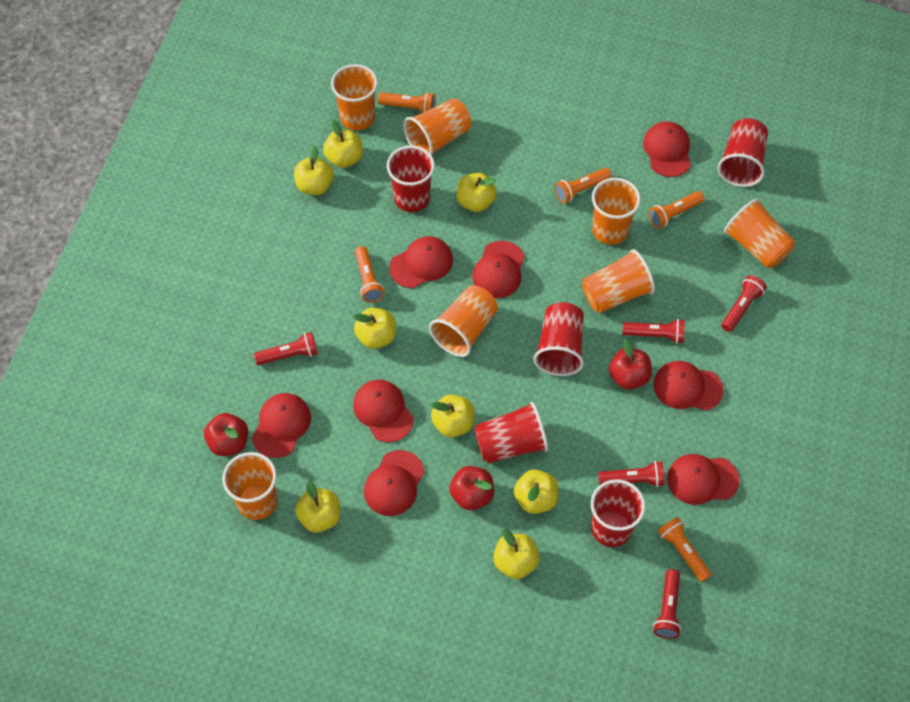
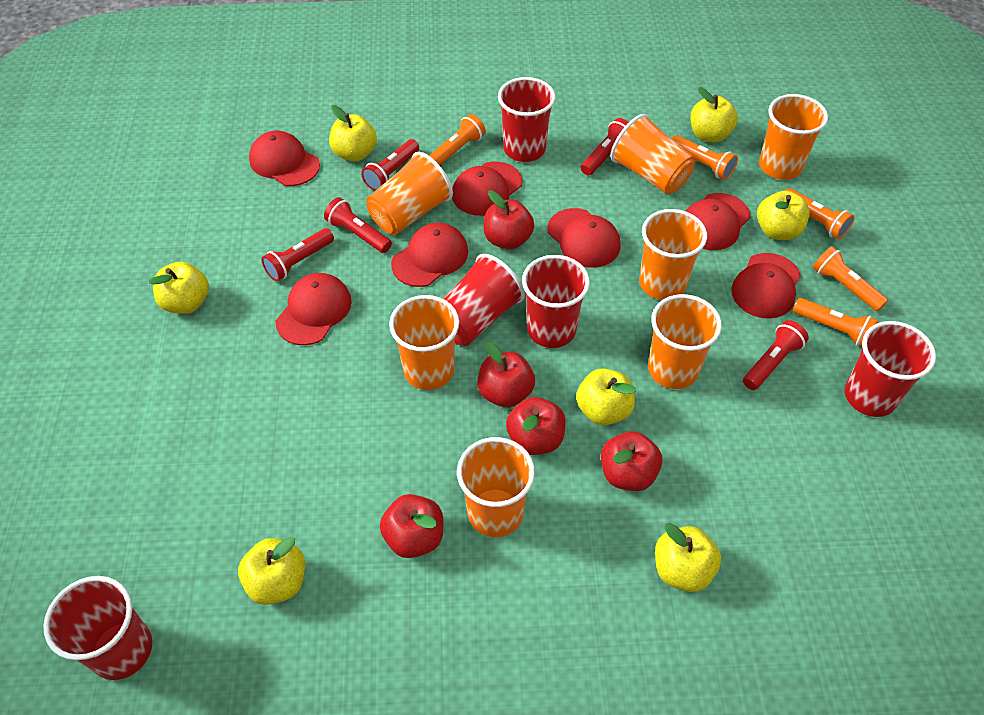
red apple: 3 -> 5
red cap: 8 -> 7
yellow apple: 8 -> 7

